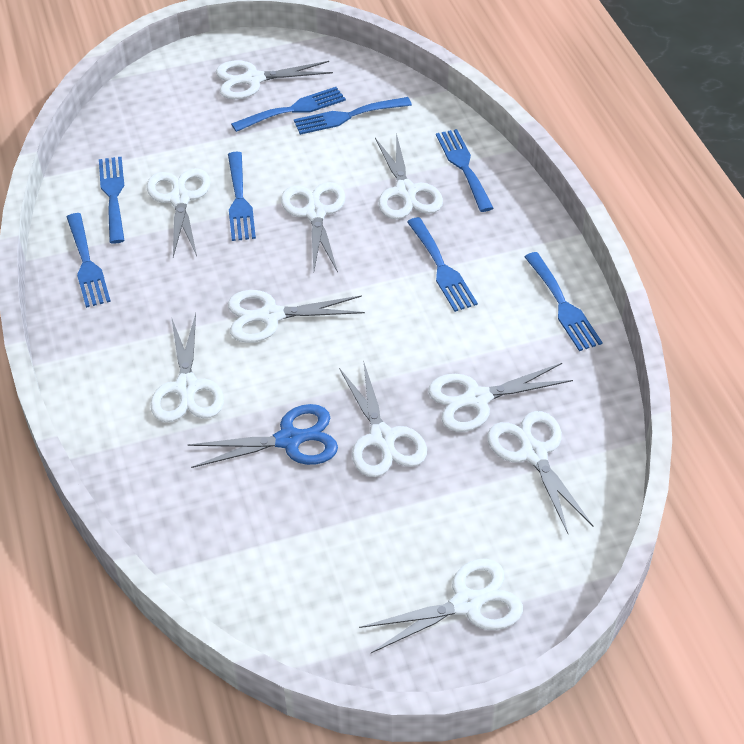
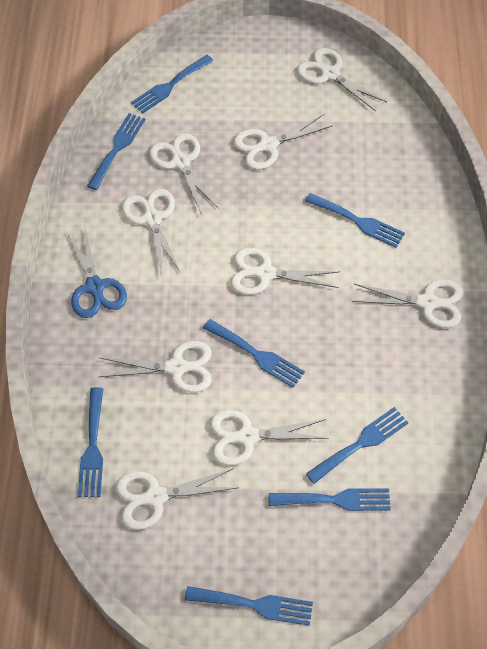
white scissors: 10 -> 9

